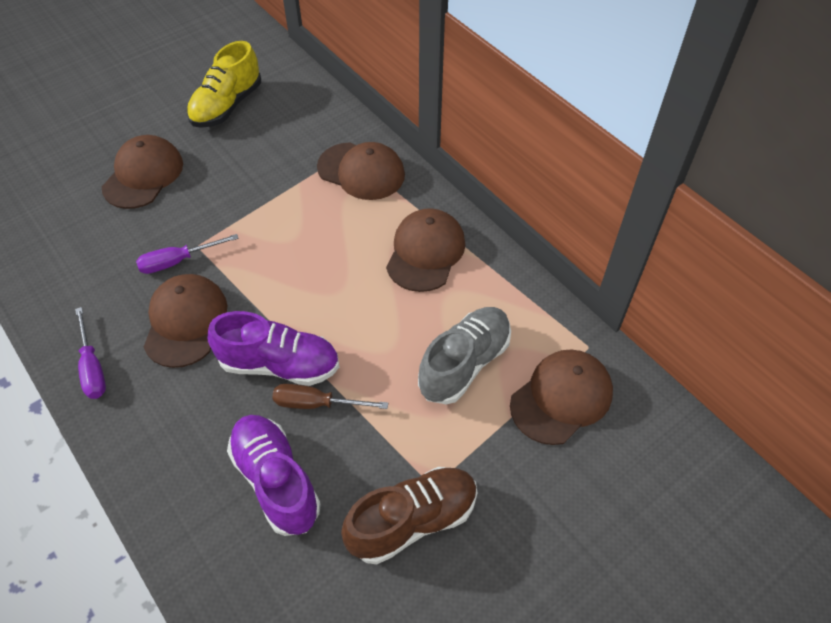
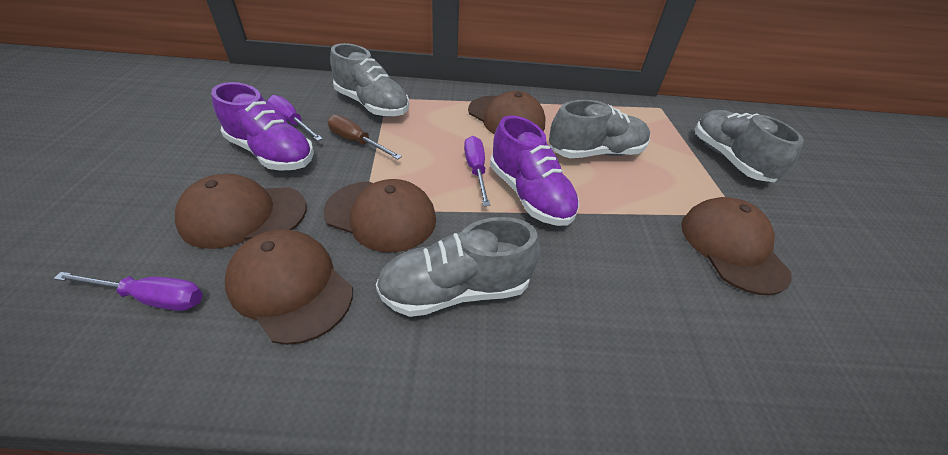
brown shoe: 1 -> 0
grey shoe: 1 -> 4
purple screwdriver: 2 -> 3
yellow shoe: 1 -> 0

